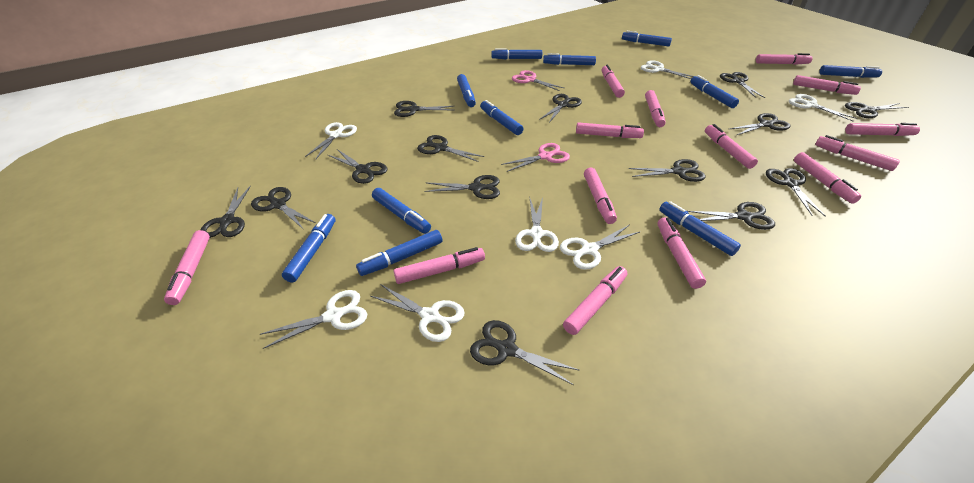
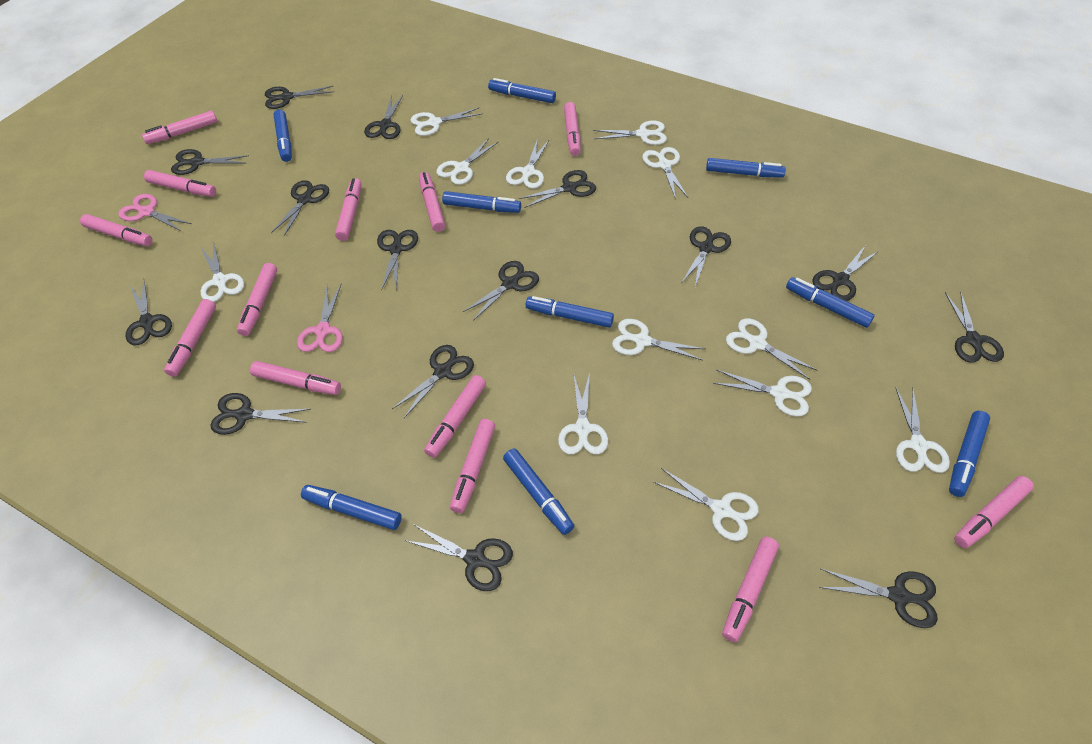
black scissors: 14 -> 15
blue marker: 11 -> 9
pink marker: 14 -> 13
white scissors: 7 -> 12

